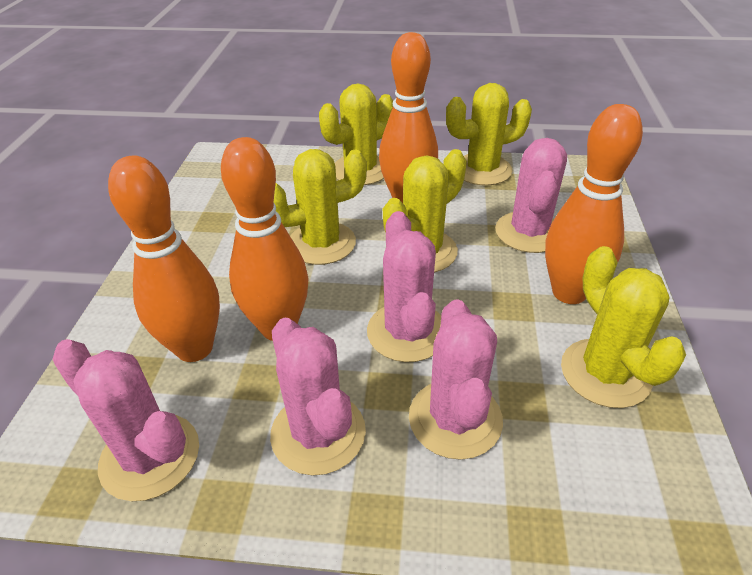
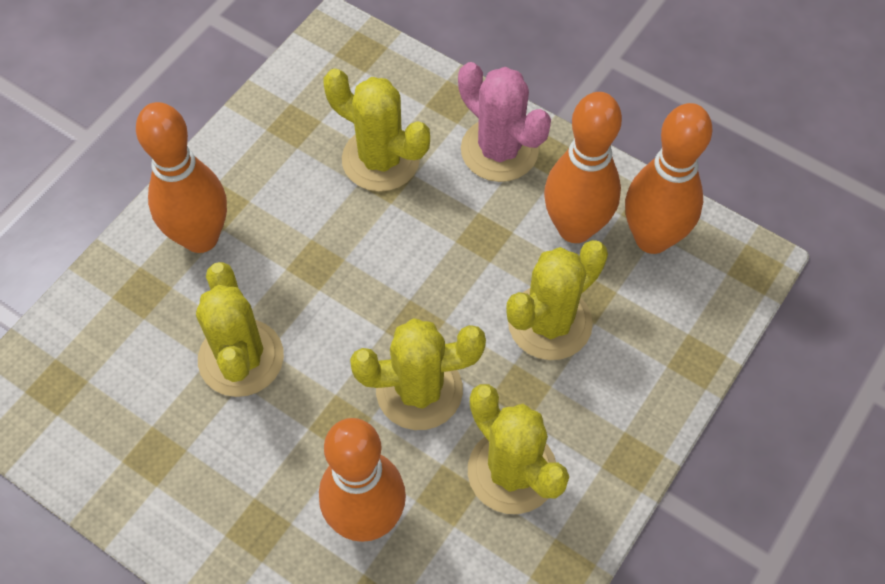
pink cactus: 5 -> 1

